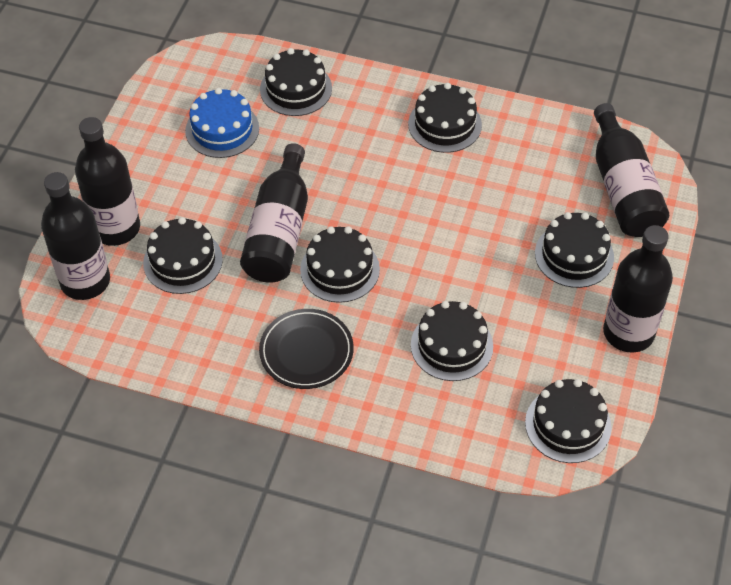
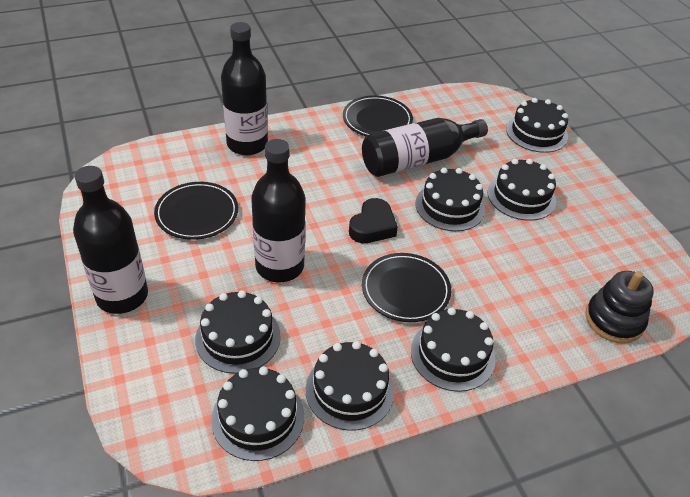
black bottle: 5 -> 4
black heart: 0 -> 1
black plate: 1 -> 3
black stacking toy: 0 -> 1
blue cake: 1 -> 0

